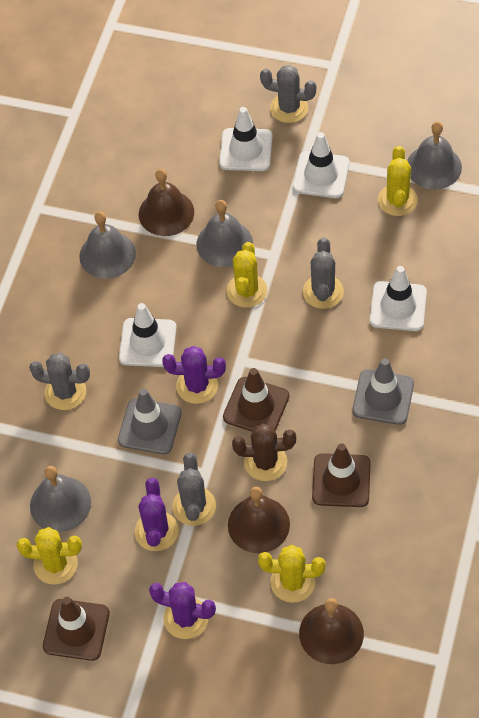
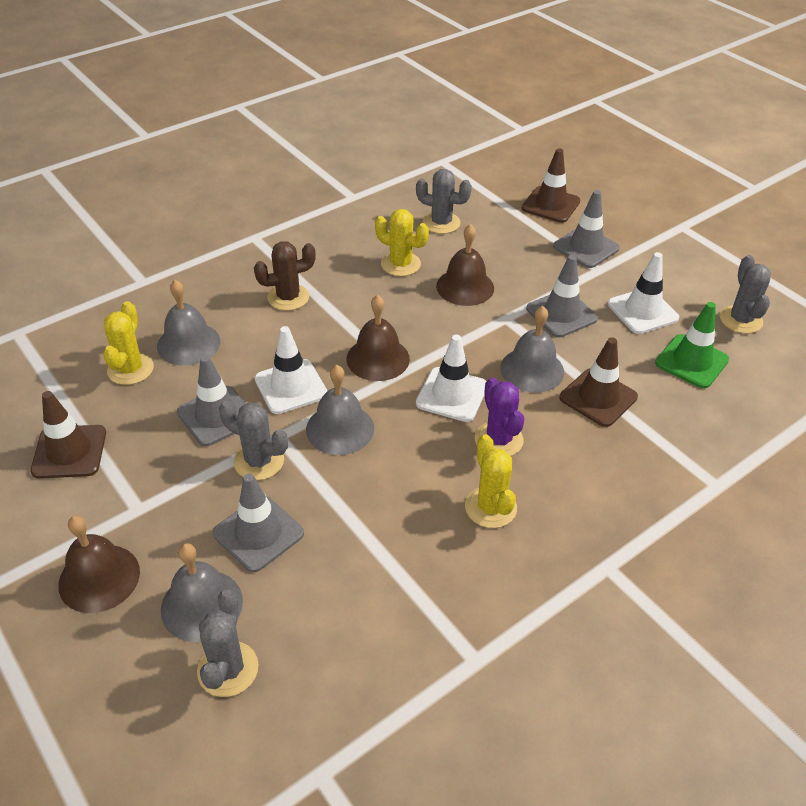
green traffic cone: 0 -> 1
grey traffic cone: 2 -> 4
purple cactus: 3 -> 1
white traffic cone: 4 -> 3
yellow cactus: 4 -> 3

